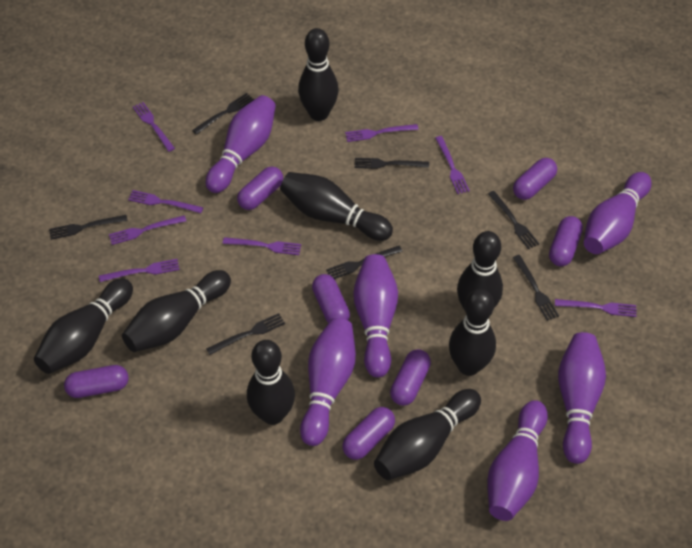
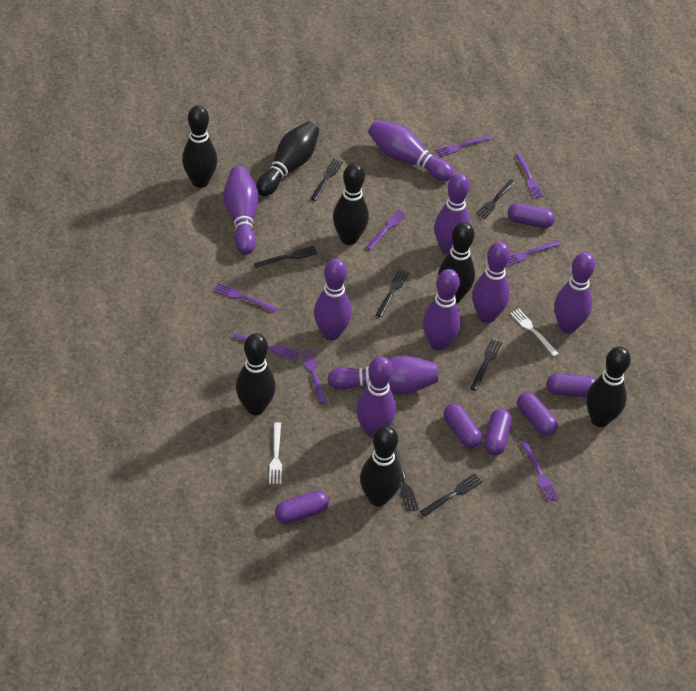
black bowling pin: 8 -> 7
purple bowling pin: 6 -> 9
purple capsule: 7 -> 6
white fork: 0 -> 2

